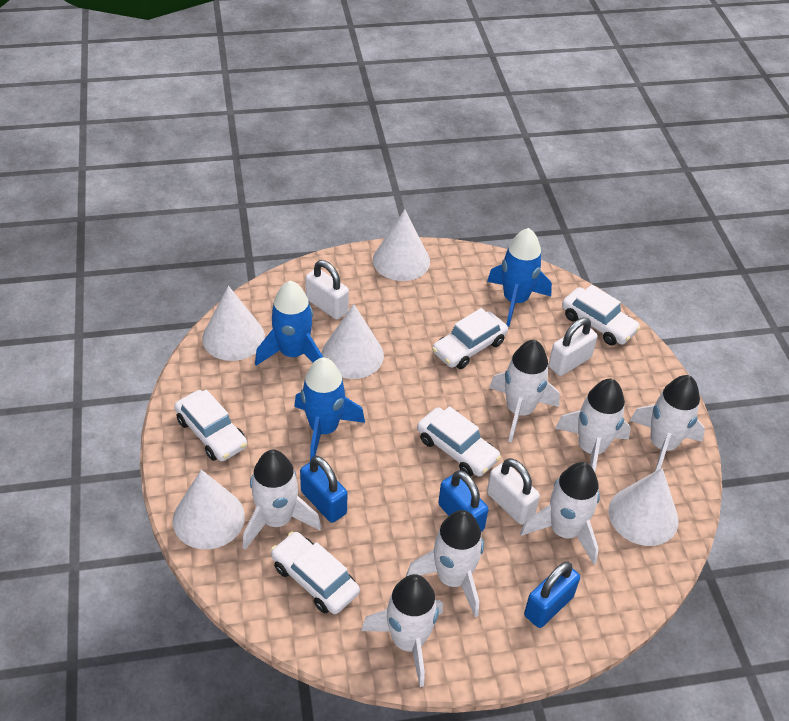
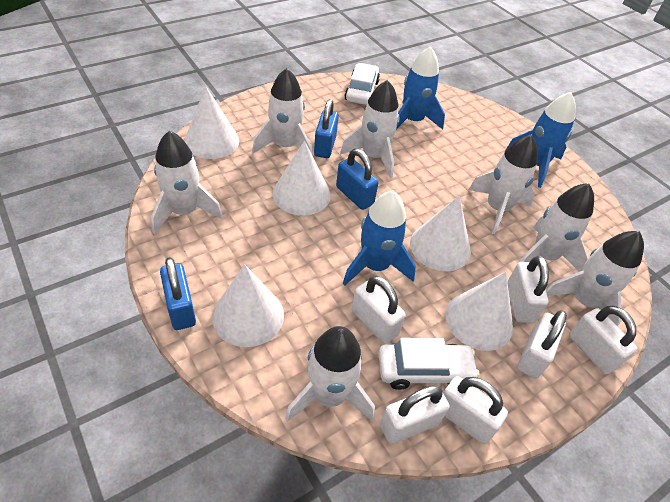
white car: 5 -> 2
white padlock: 3 -> 6

